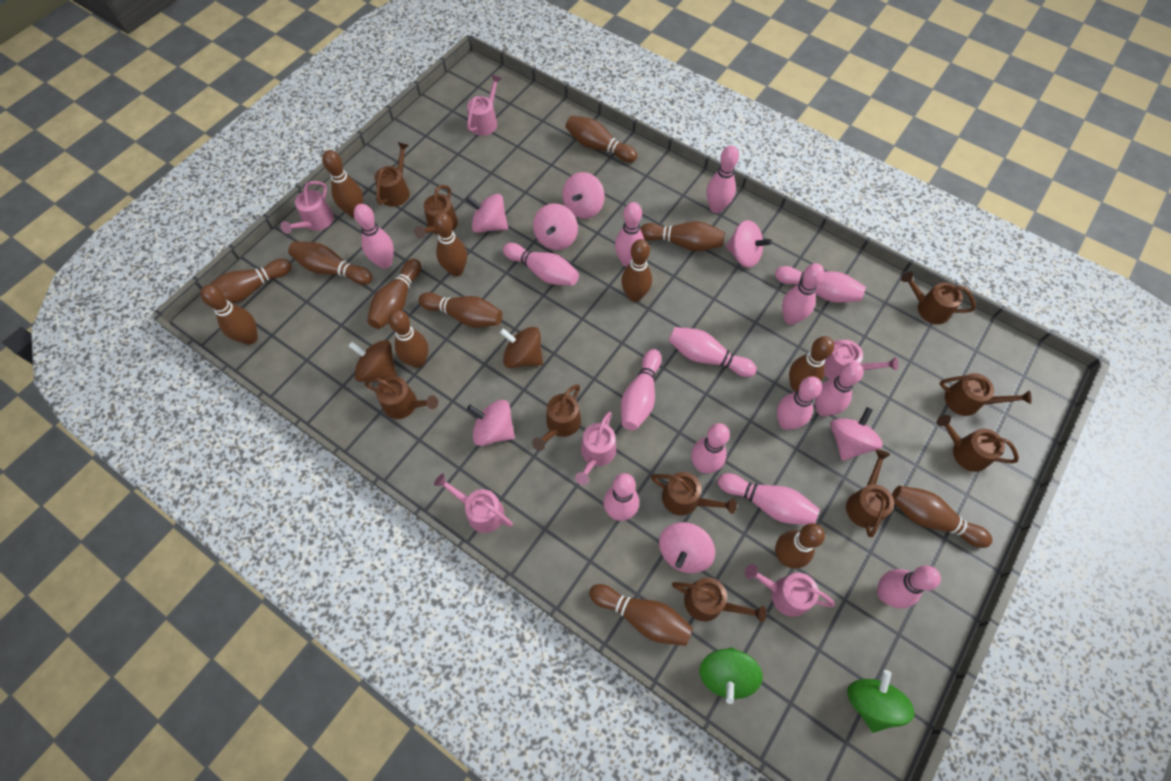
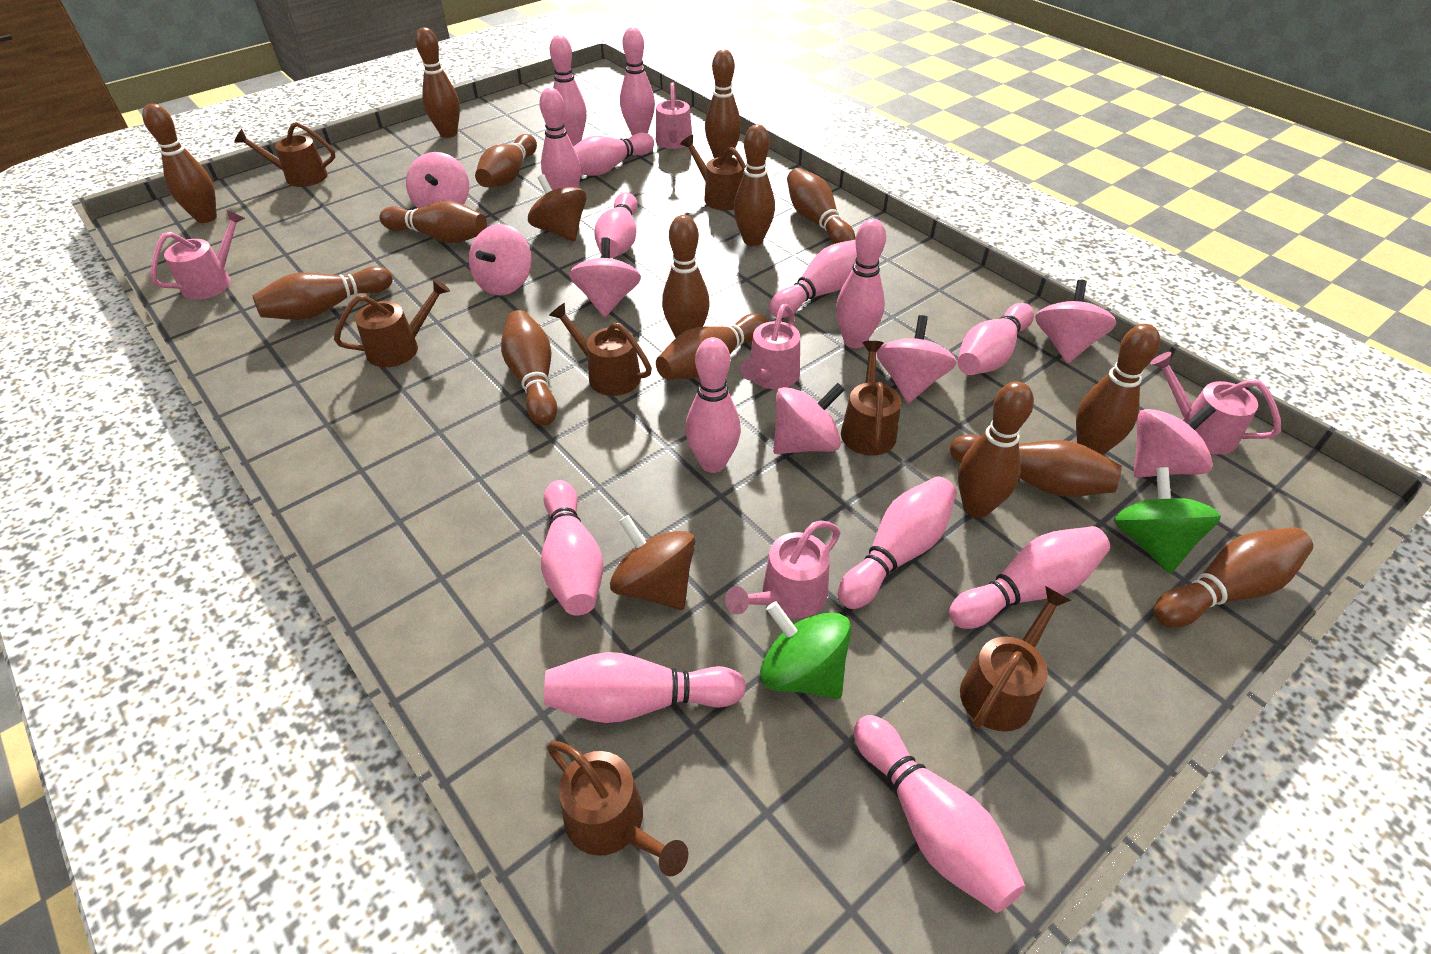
brown watering can: 10 -> 7
pink watering can: 6 -> 5

